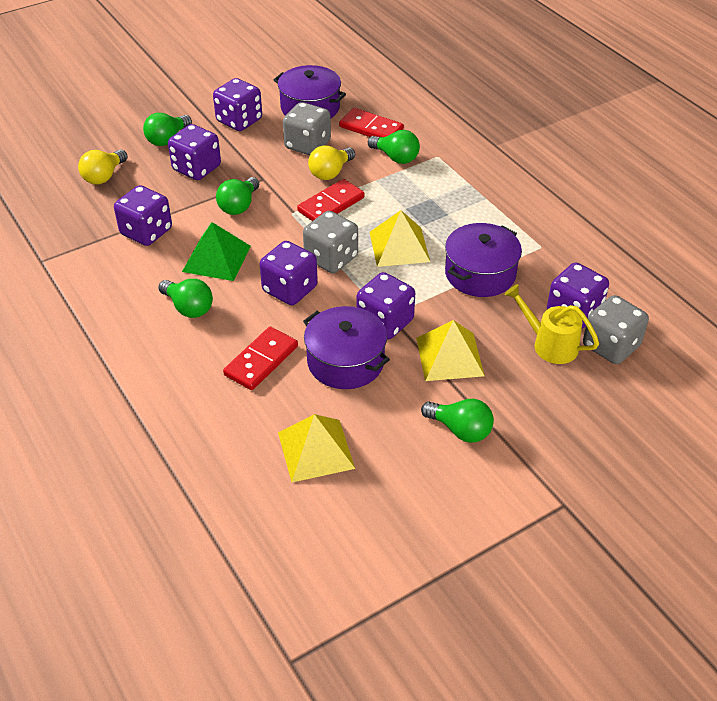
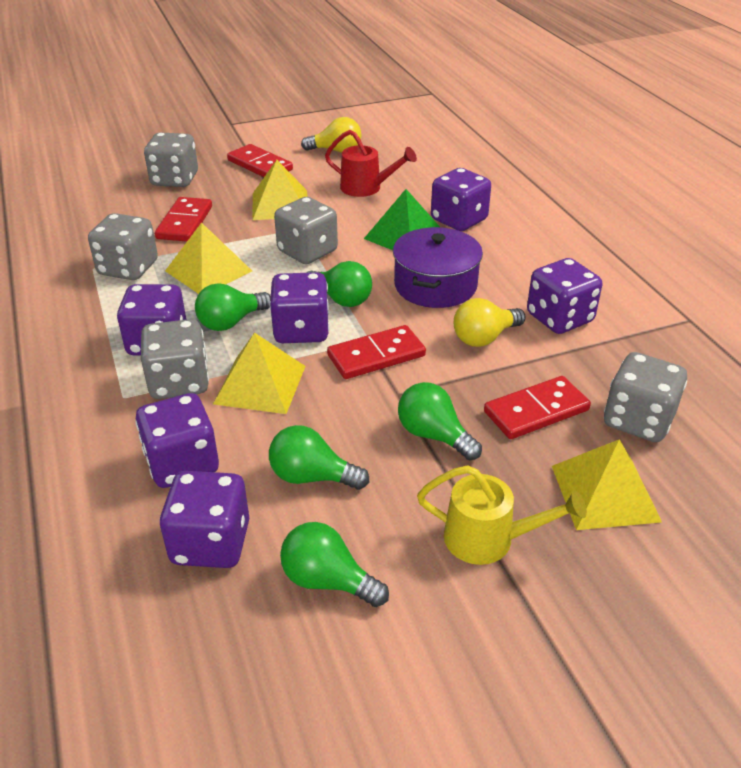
grey dice: 3 -> 5
purple pot: 3 -> 1
red domino: 3 -> 4
red watering can: 0 -> 1
yellow pyramid: 3 -> 4

